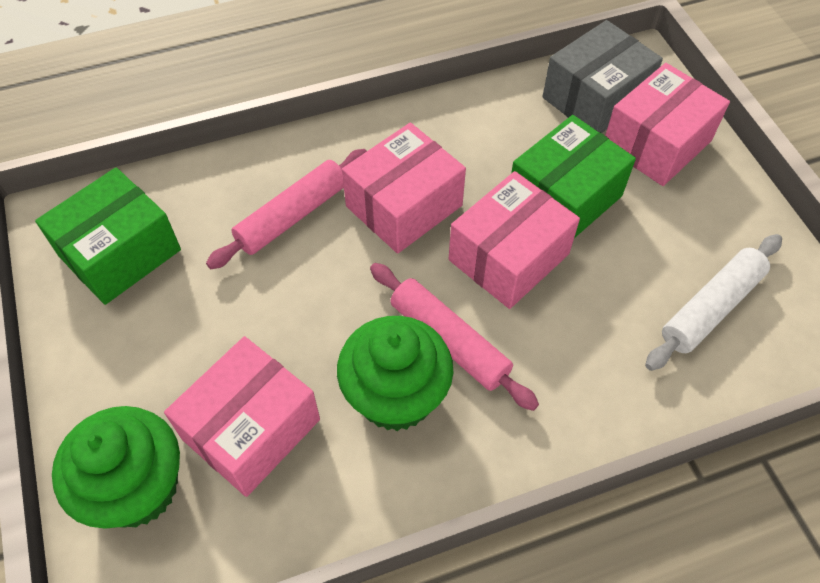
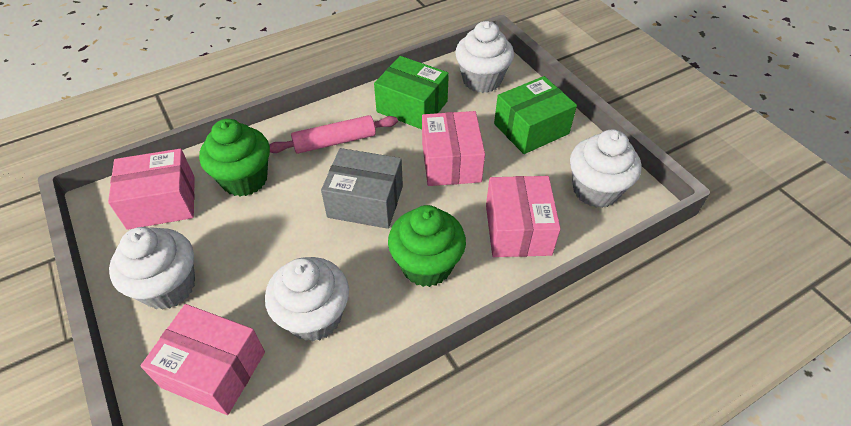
pink rolling pin: 2 -> 1
white cupcake: 0 -> 4
white rolling pin: 1 -> 0

